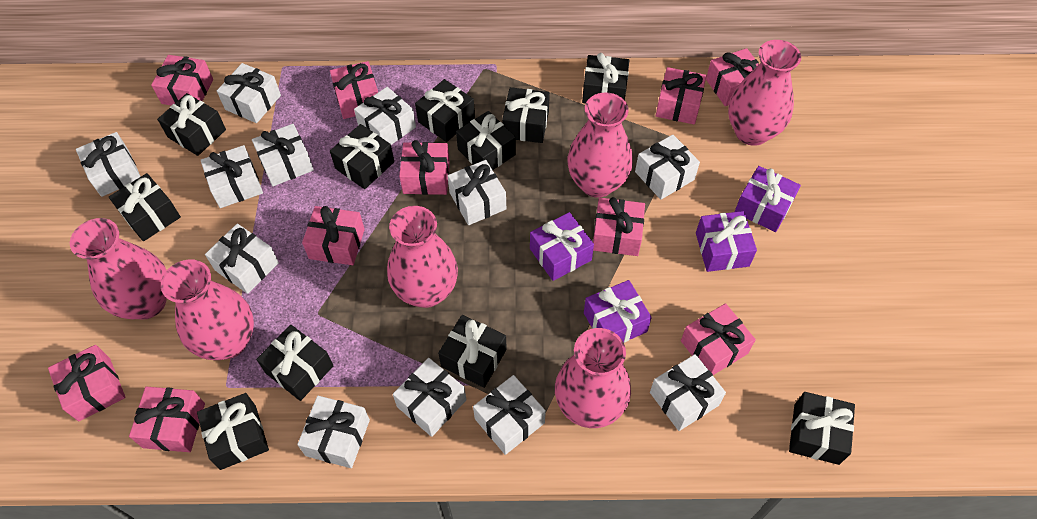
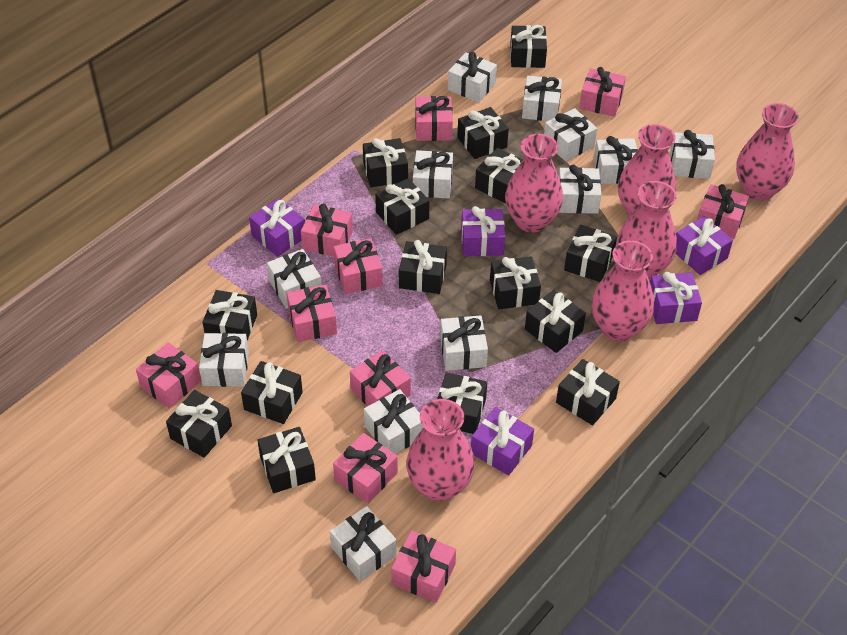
black gift: 11 -> 15
purple gift: 4 -> 5

